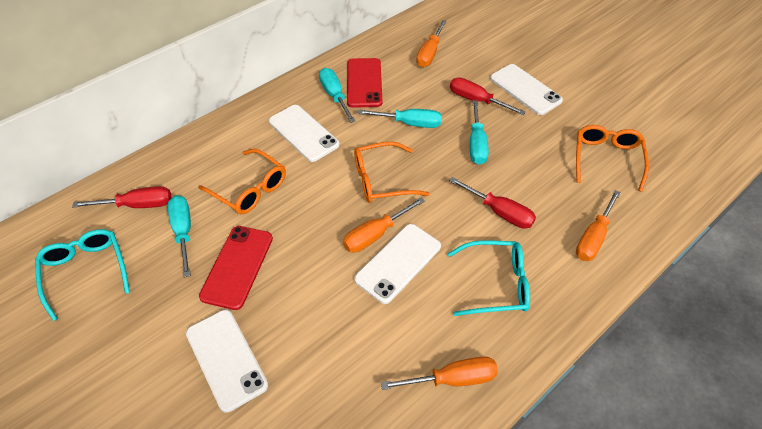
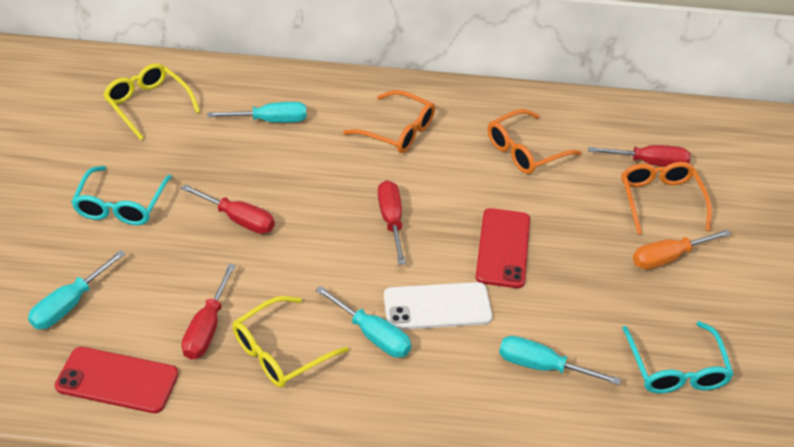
orange screwdriver: 4 -> 1
red screwdriver: 3 -> 4
white phone: 4 -> 1
yellow glasses: 0 -> 2

